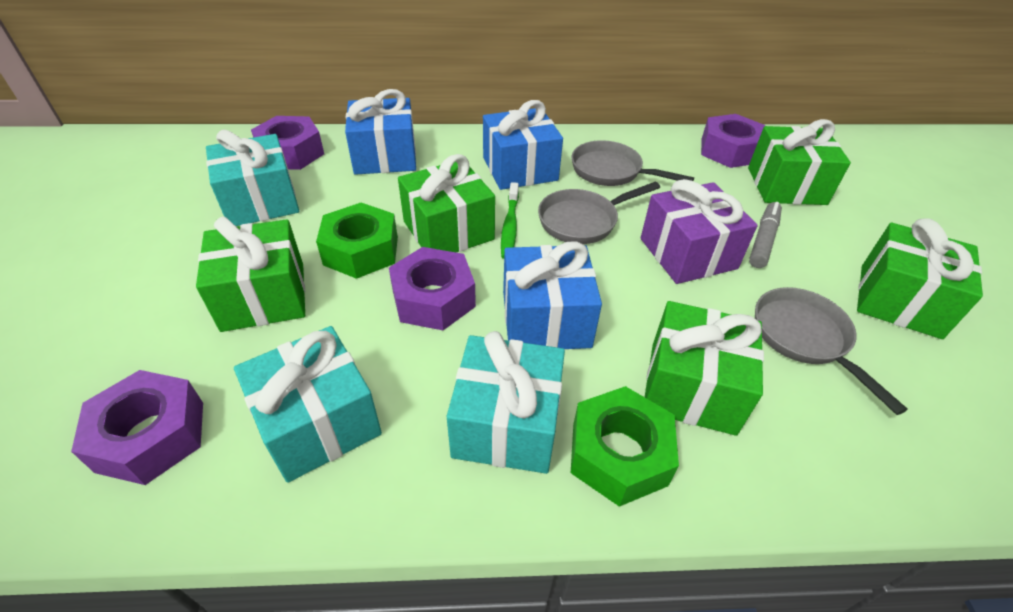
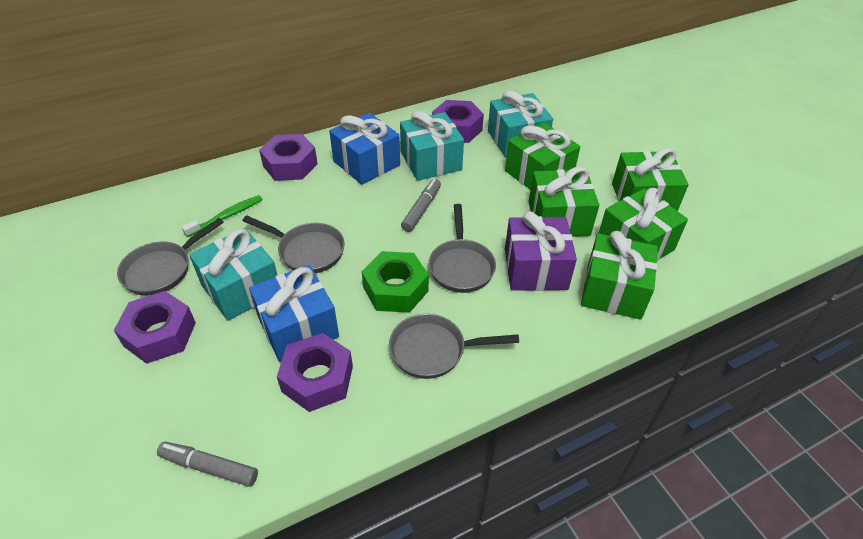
blue gift: 3 -> 2
green nut: 2 -> 1
grey marker: 1 -> 2
grey pan: 3 -> 4

